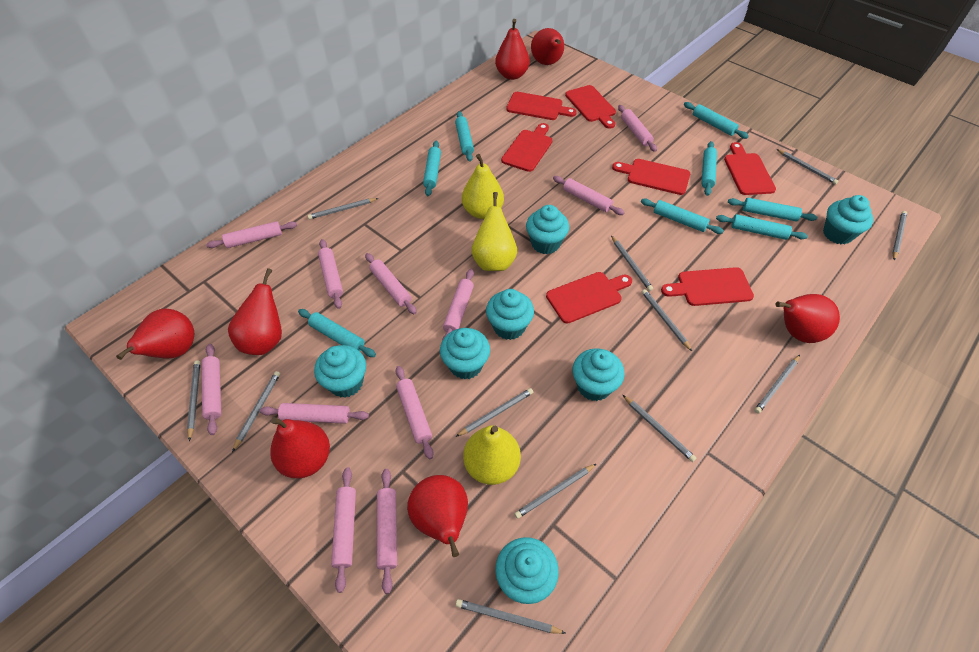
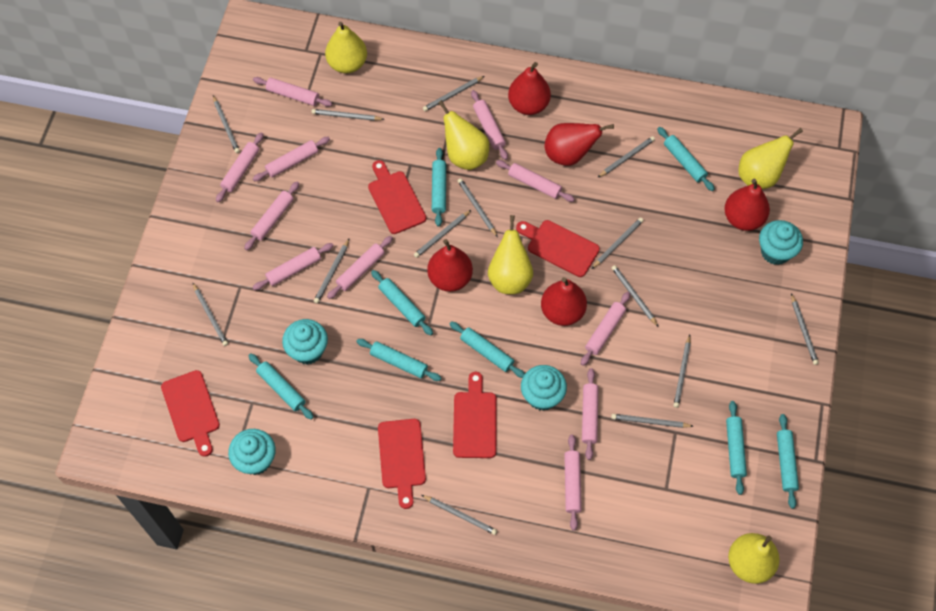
grey pencil: 12 -> 14
red cutting board: 7 -> 5
red pear: 7 -> 5
turquoise cupcake: 7 -> 4
yellow pear: 3 -> 5

